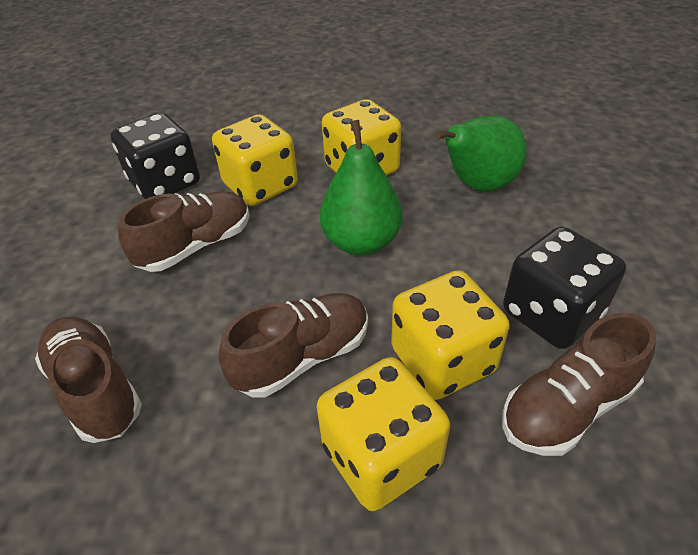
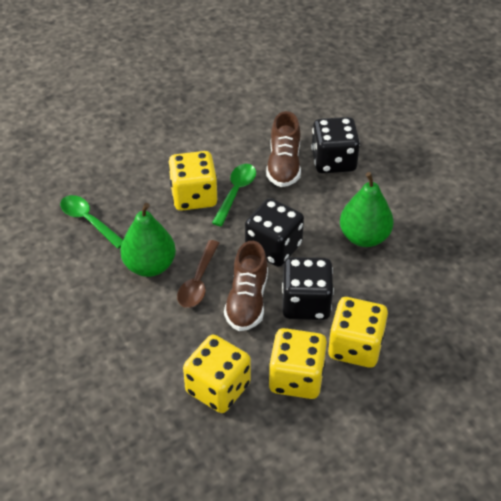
black dice: 2 -> 3
brown shoe: 4 -> 2
brown spoon: 0 -> 1
green spoon: 0 -> 2

